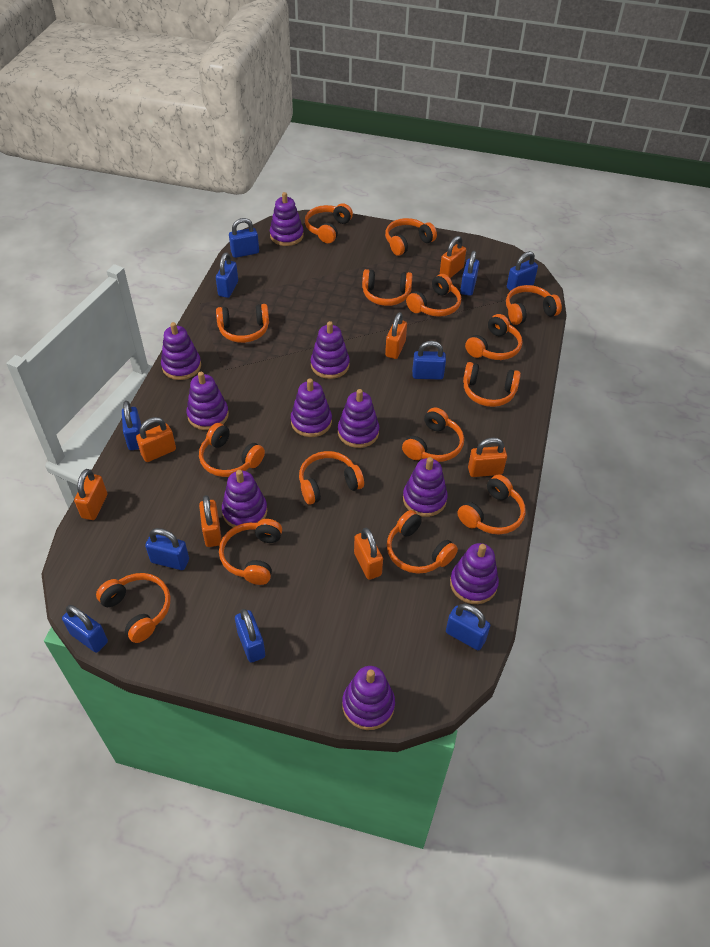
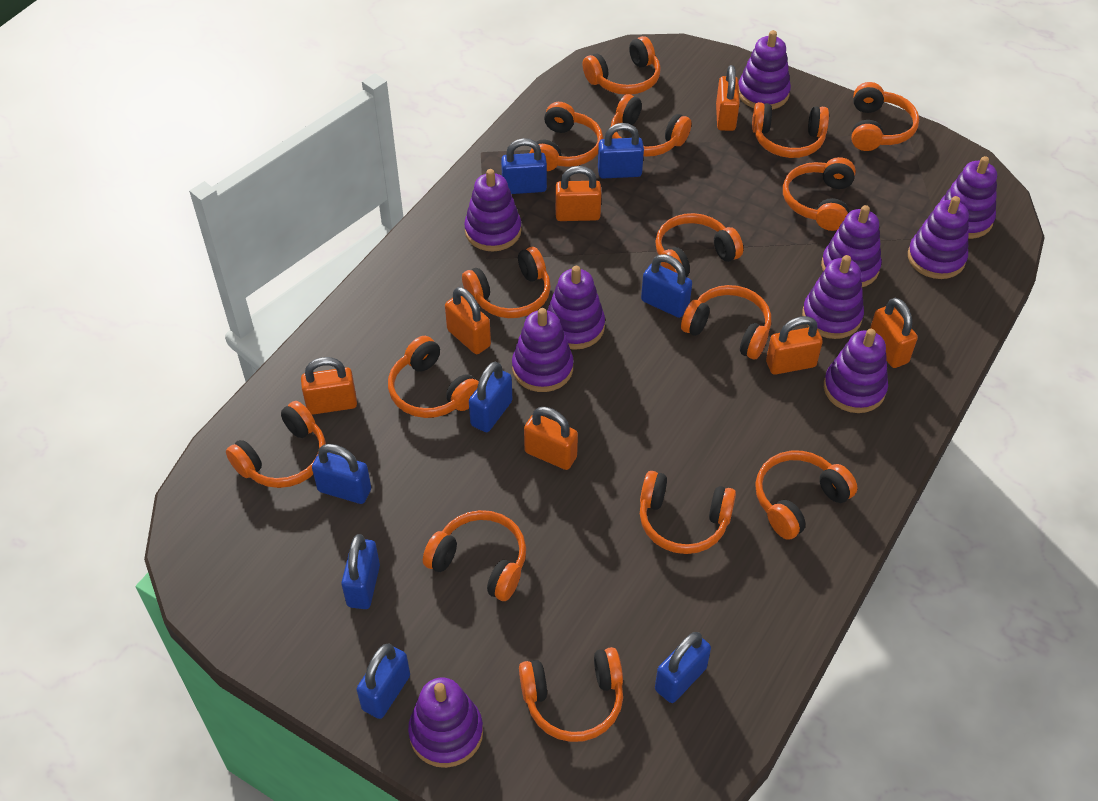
blue padlock: 10 -> 8

